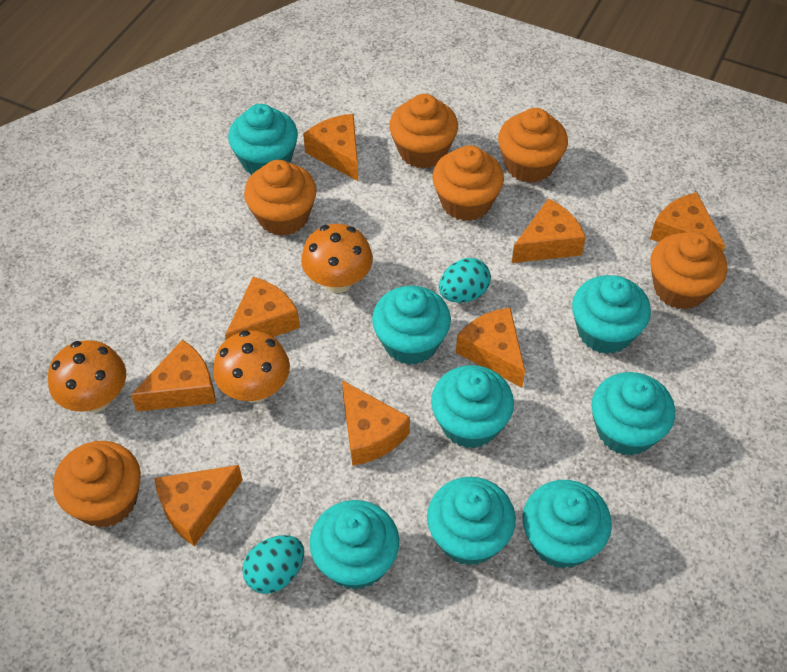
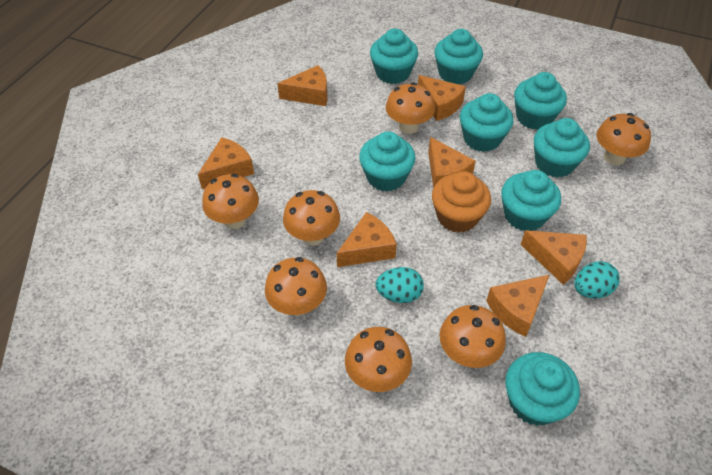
orange cheese: 8 -> 7
orange cupcake: 6 -> 1
orange mushroom: 3 -> 7

